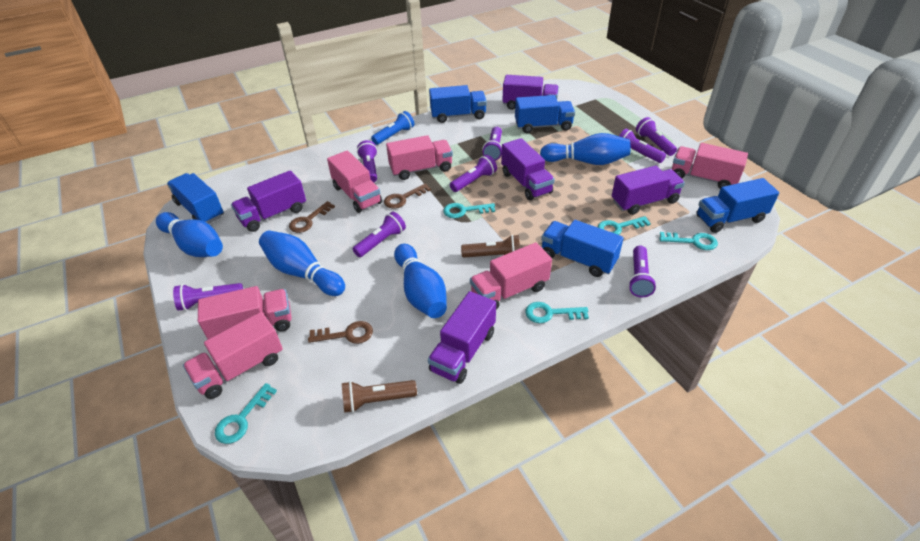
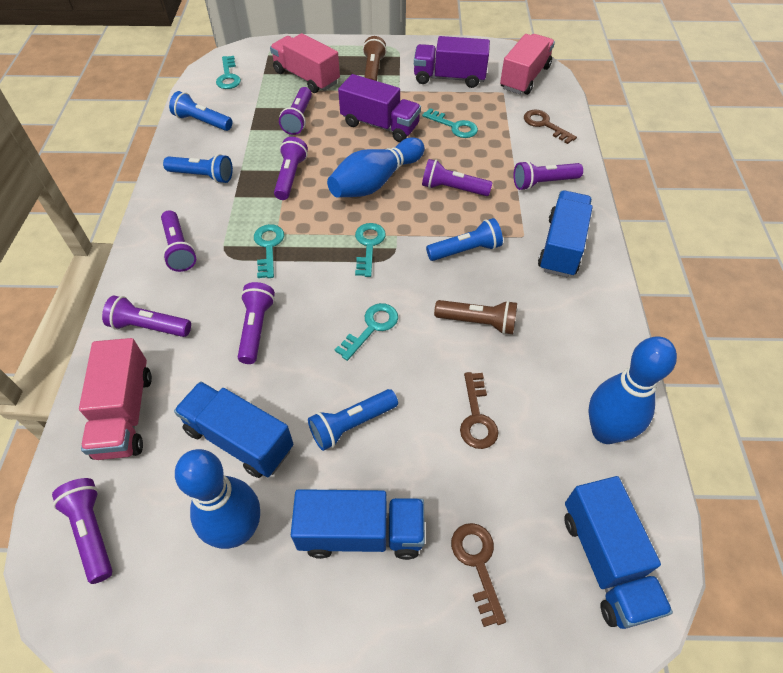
blue bowling pin: 4 -> 3
blue flashlight: 1 -> 4
blue truck: 5 -> 4
pink truck: 6 -> 3
purple truck: 5 -> 2

